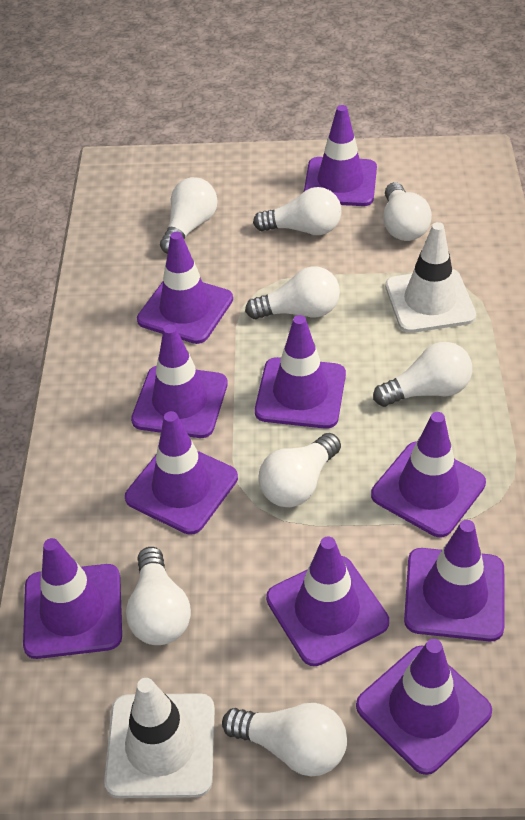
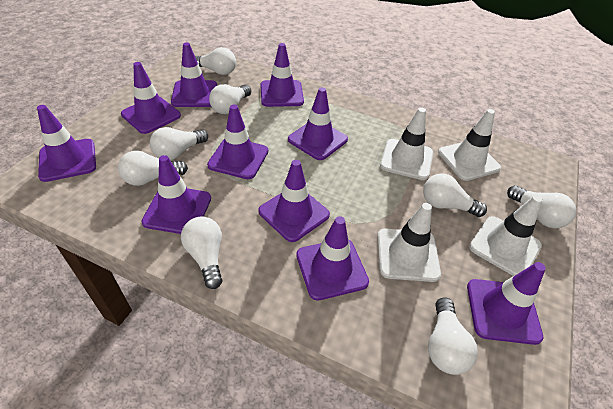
white traffic cone: 2 -> 4

